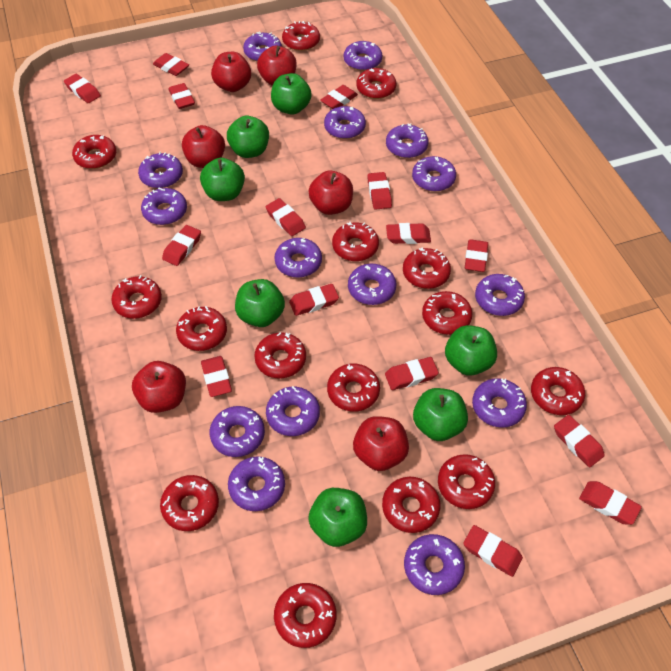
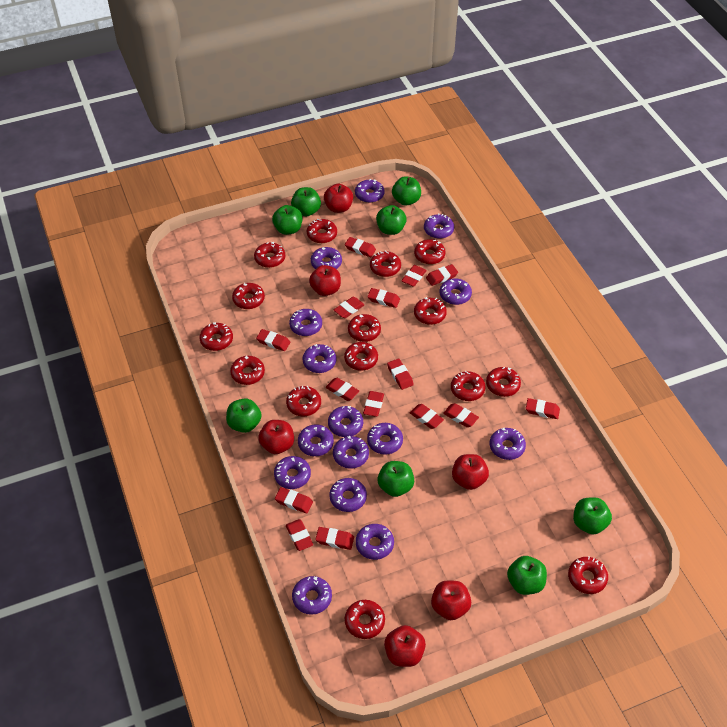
green apple: 7 -> 8

